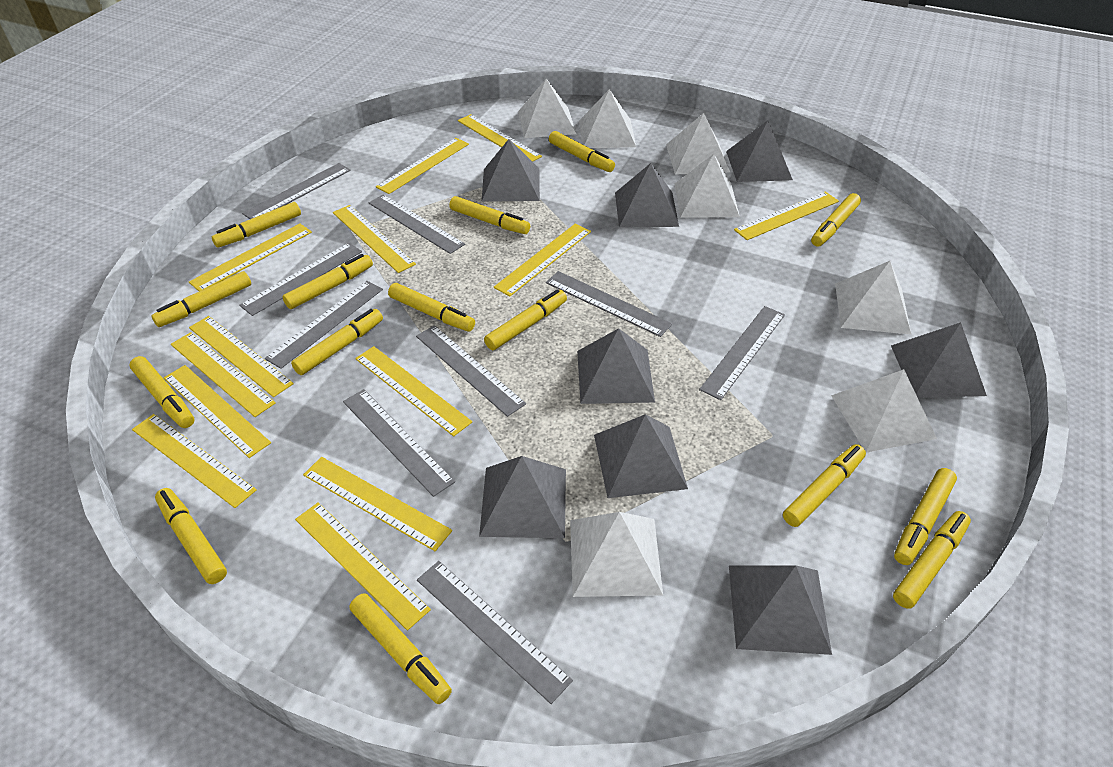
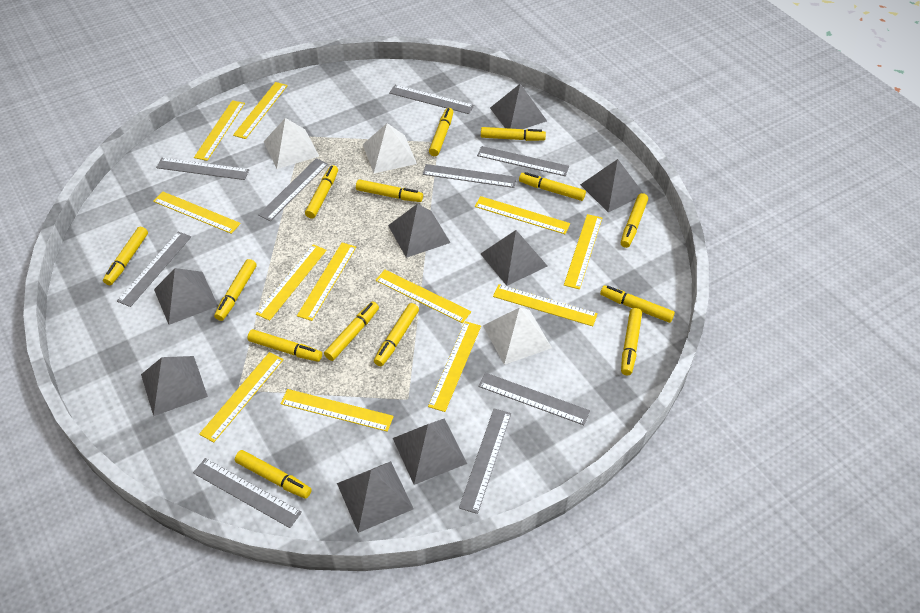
white pyramid: 7 -> 3
yellow marker: 15 -> 14
yellow ruler: 13 -> 12

